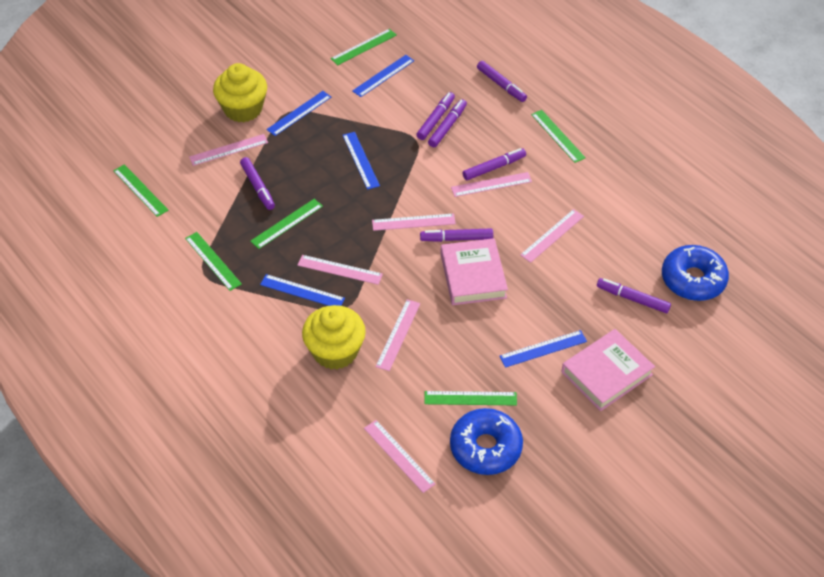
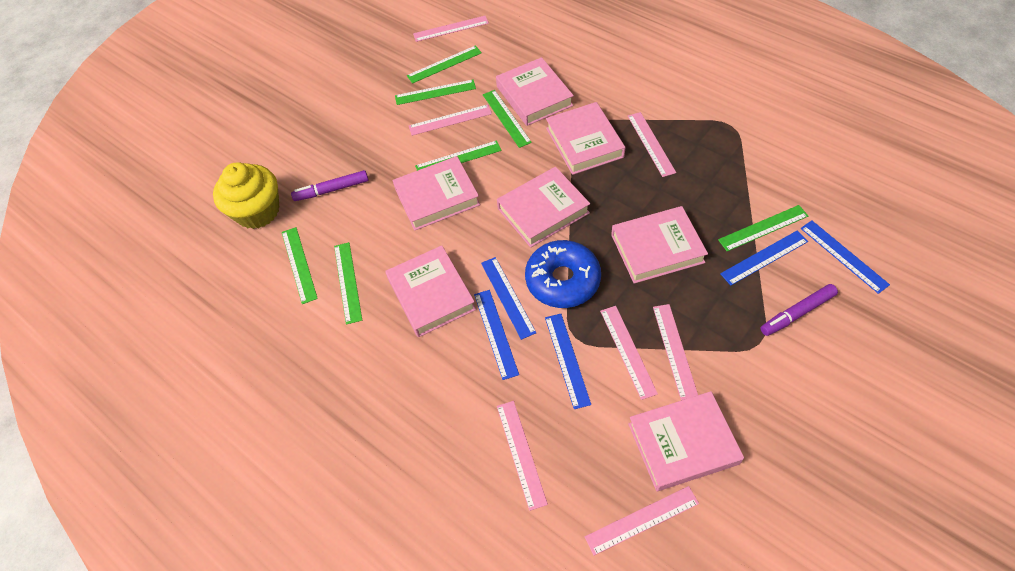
blue donut: 2 -> 1
green ruler: 6 -> 7
pink book: 2 -> 7
purple marker: 7 -> 2
yellow cupcake: 2 -> 1

